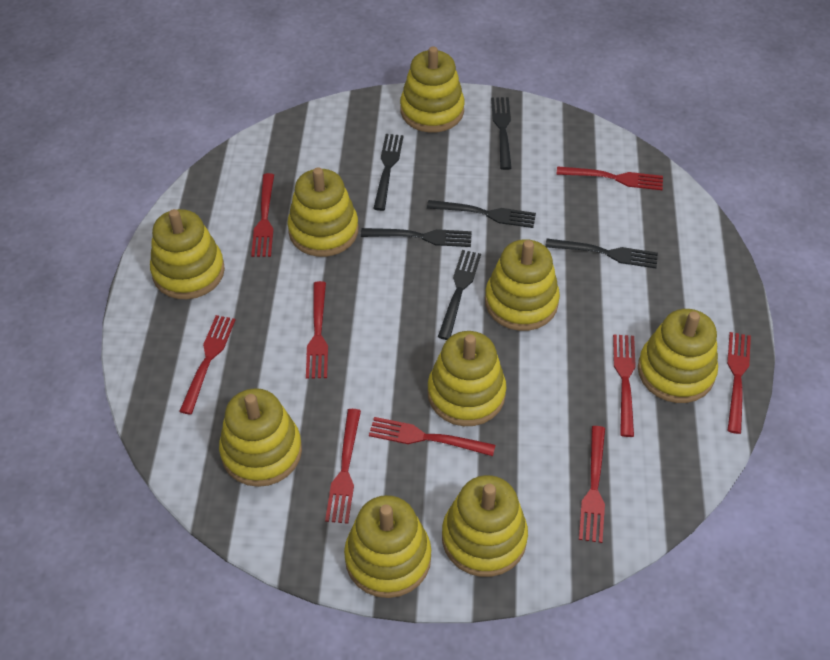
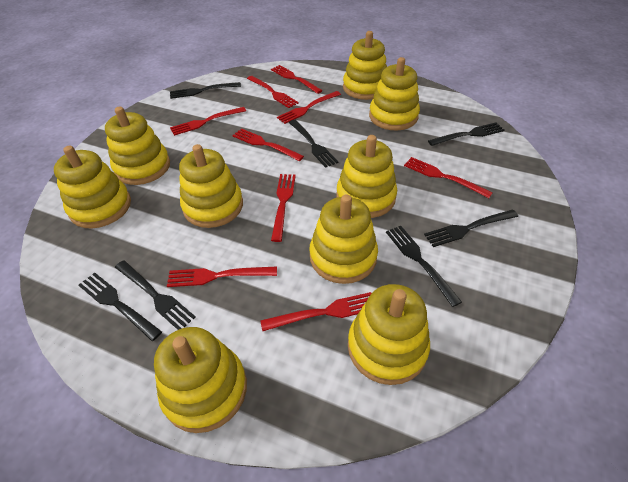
black fork: 6 -> 7

